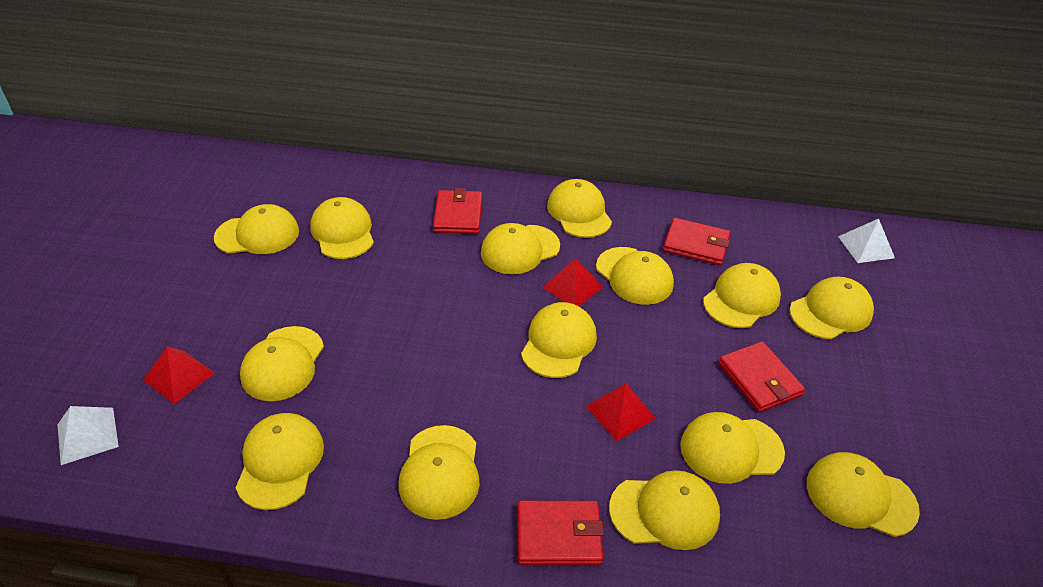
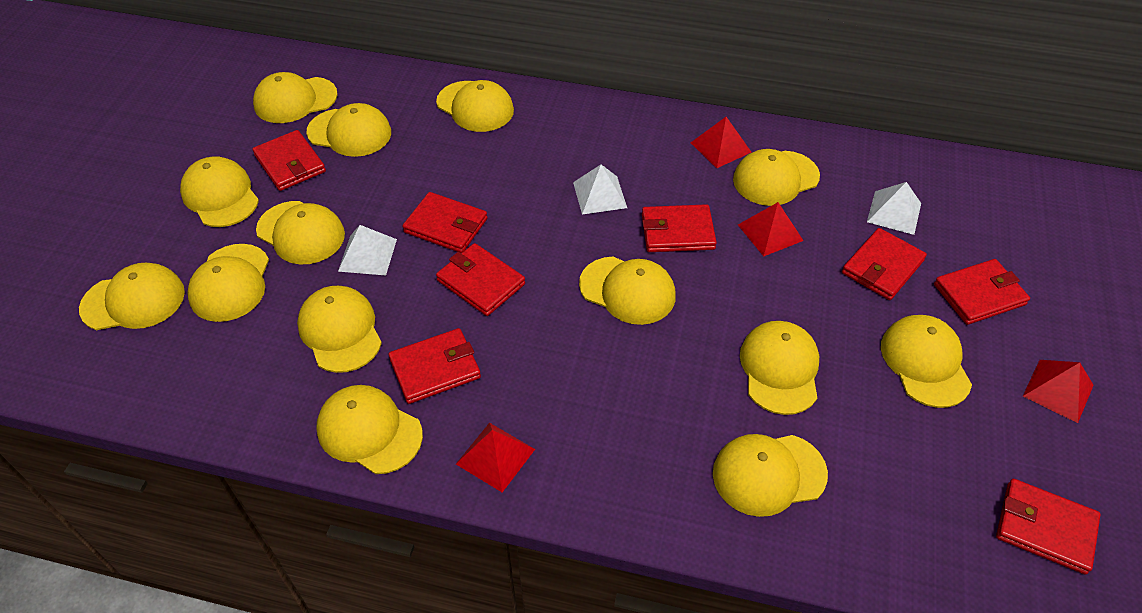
red pyramid: 3 -> 4
red wallet: 4 -> 8
white pyramid: 2 -> 3

